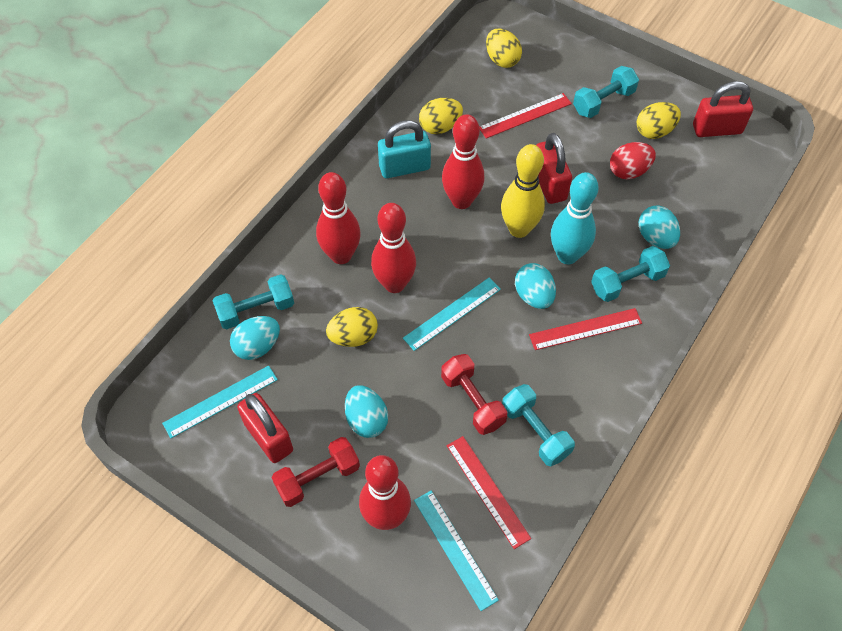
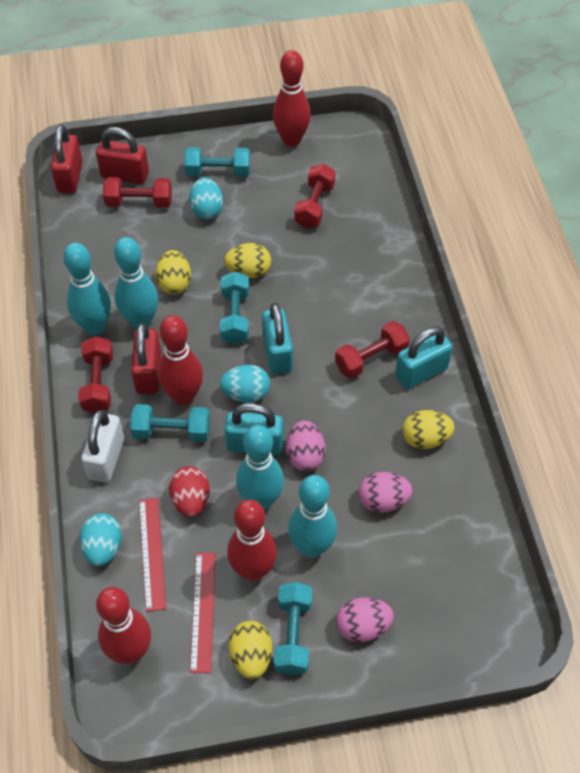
pink egg: 0 -> 3
red dumbbell: 2 -> 4
red ruler: 3 -> 2
turquoise bowling pin: 1 -> 4
turquoise egg: 4 -> 3
turquoise padlock: 1 -> 3
turquoise ruler: 3 -> 0
white padlock: 0 -> 1
yellow bowling pin: 1 -> 0

